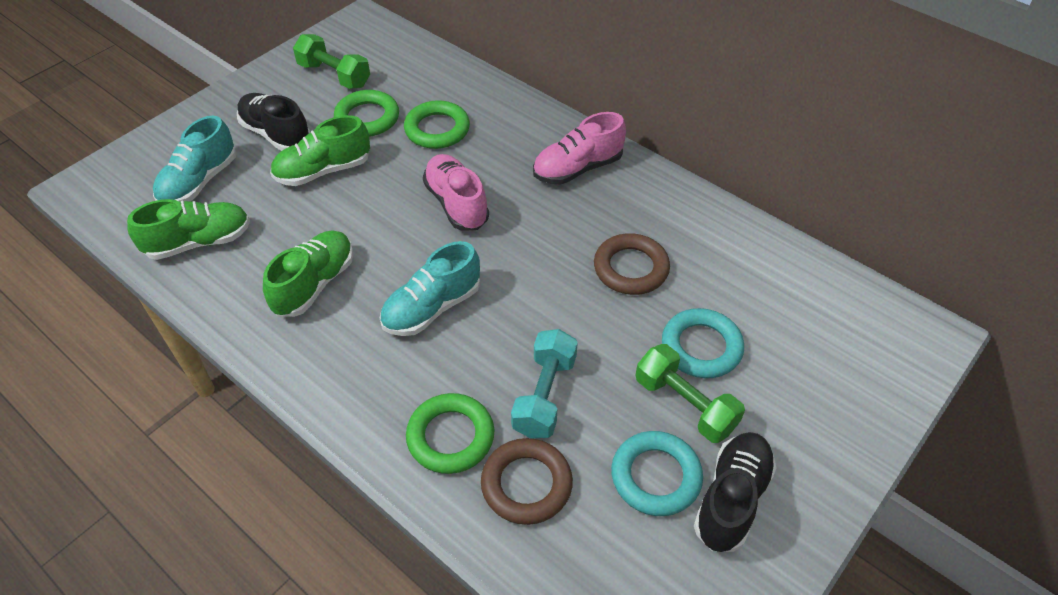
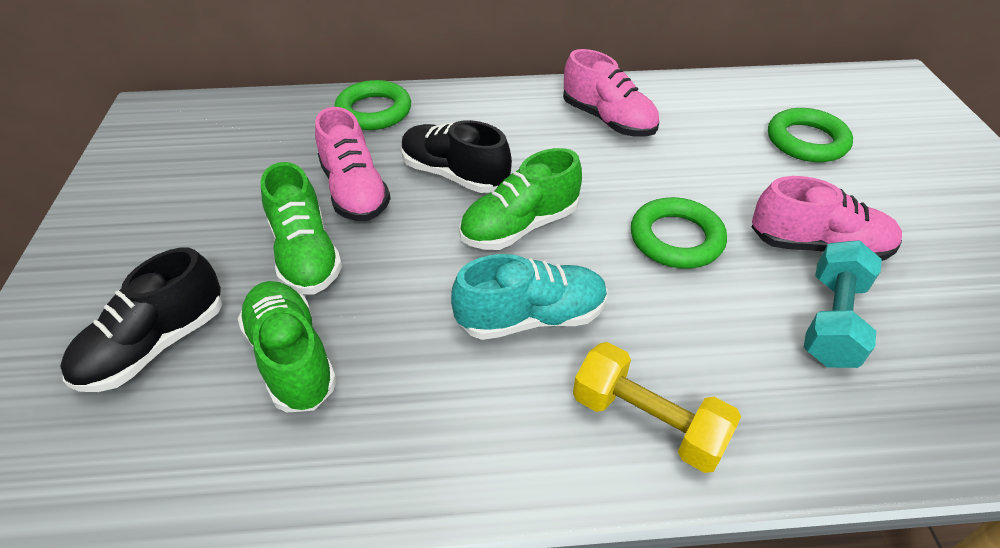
brown ring: 2 -> 0
green dumbbell: 2 -> 0
pink shoe: 2 -> 3
turquoise ring: 2 -> 0
turquoise shoe: 2 -> 1
yellow dumbbell: 0 -> 1

